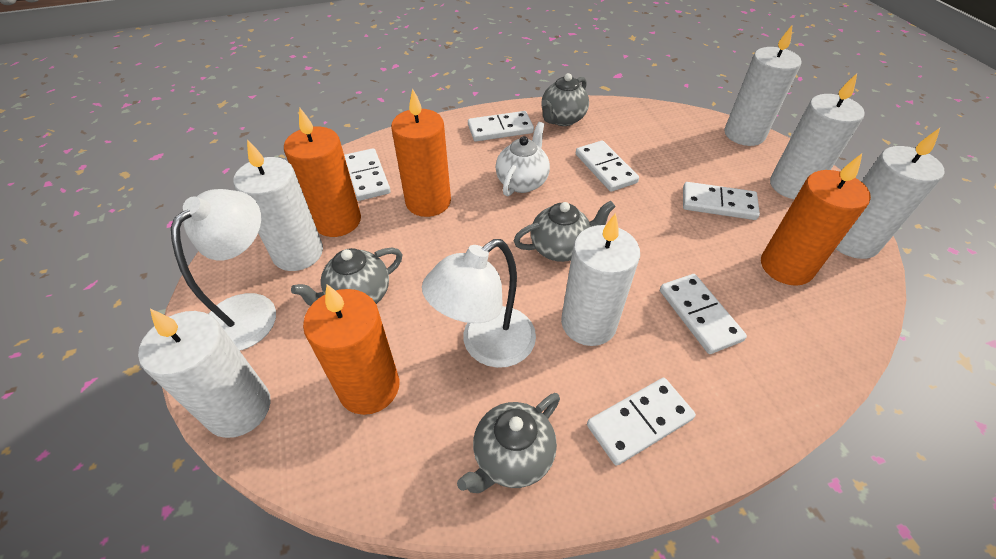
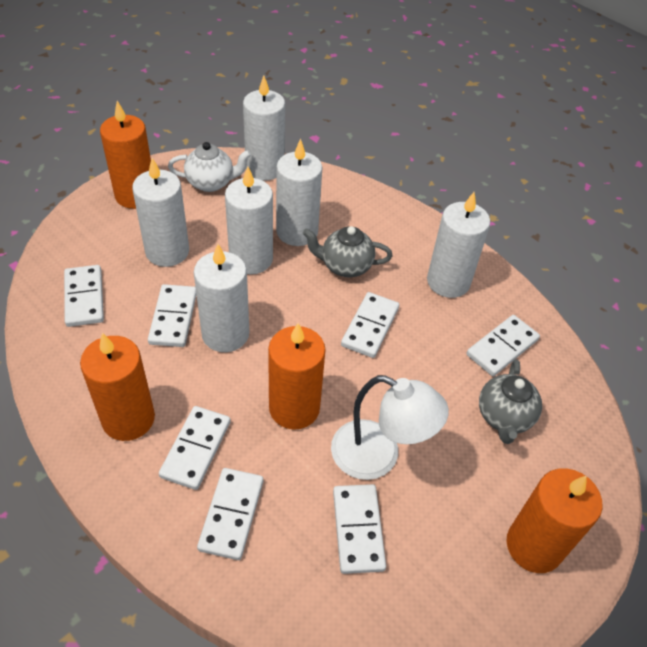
grey teapot: 4 -> 2
white domino: 6 -> 7
white lamp: 2 -> 1

